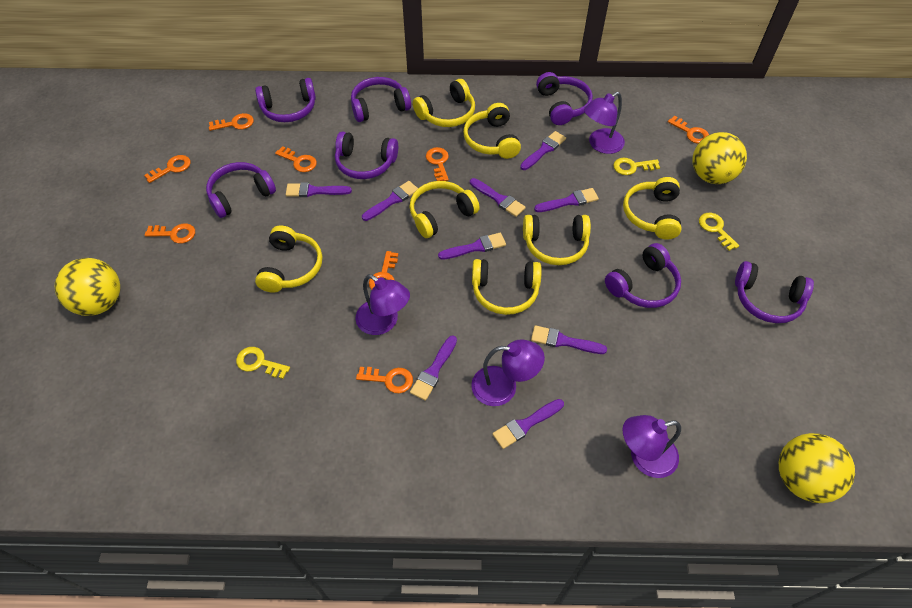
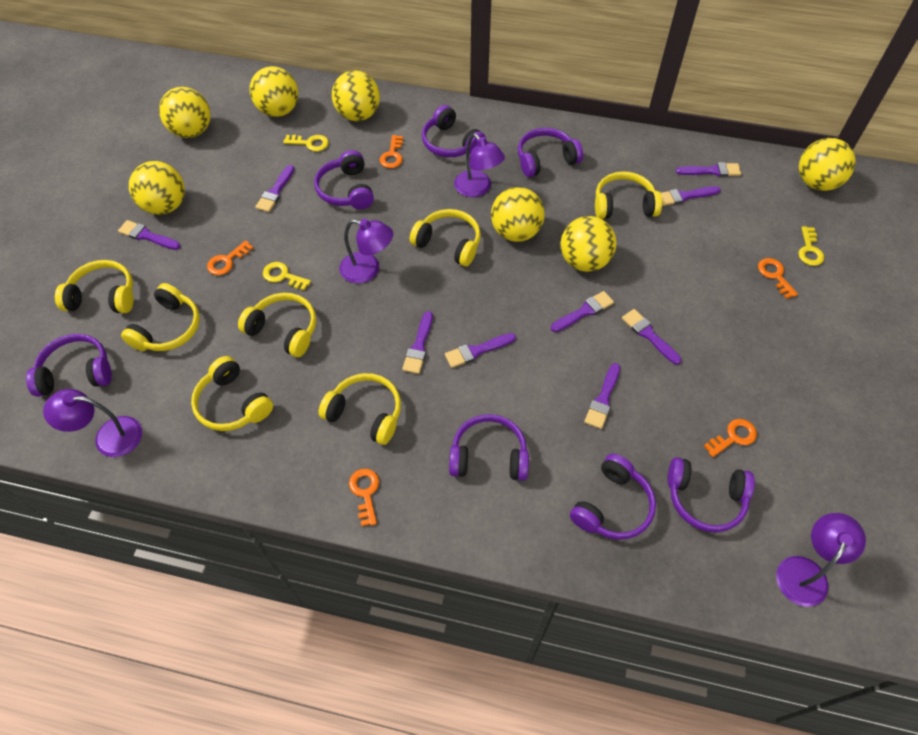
orange key: 8 -> 5
yellow ball: 3 -> 7

